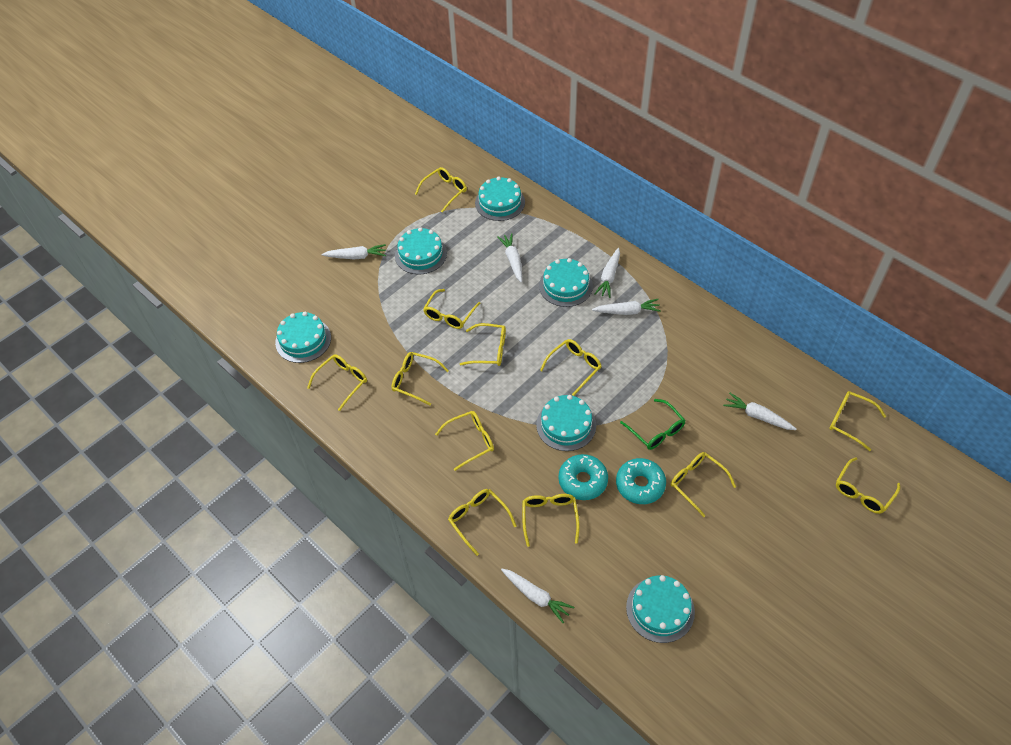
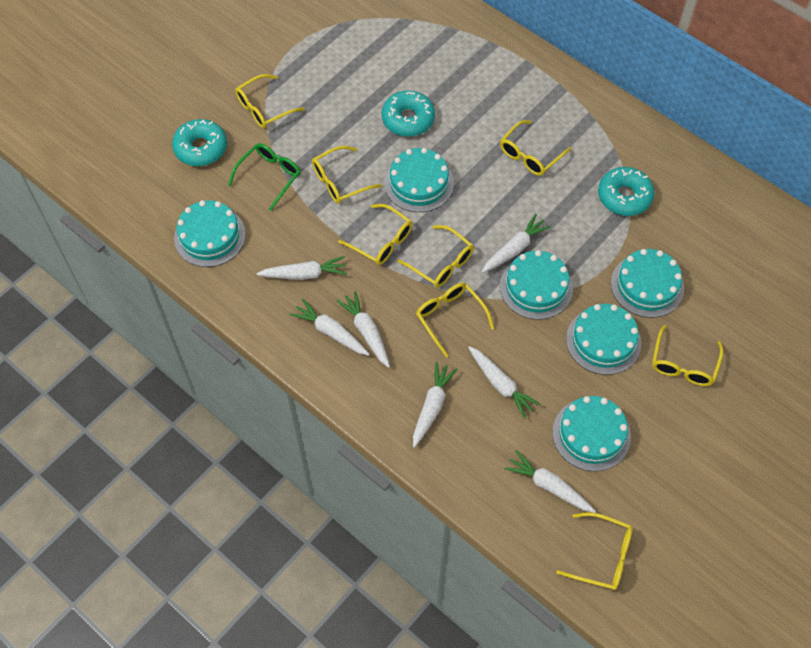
turquoise donut: 2 -> 3
white carrot: 6 -> 7
yellow glasses: 12 -> 8

